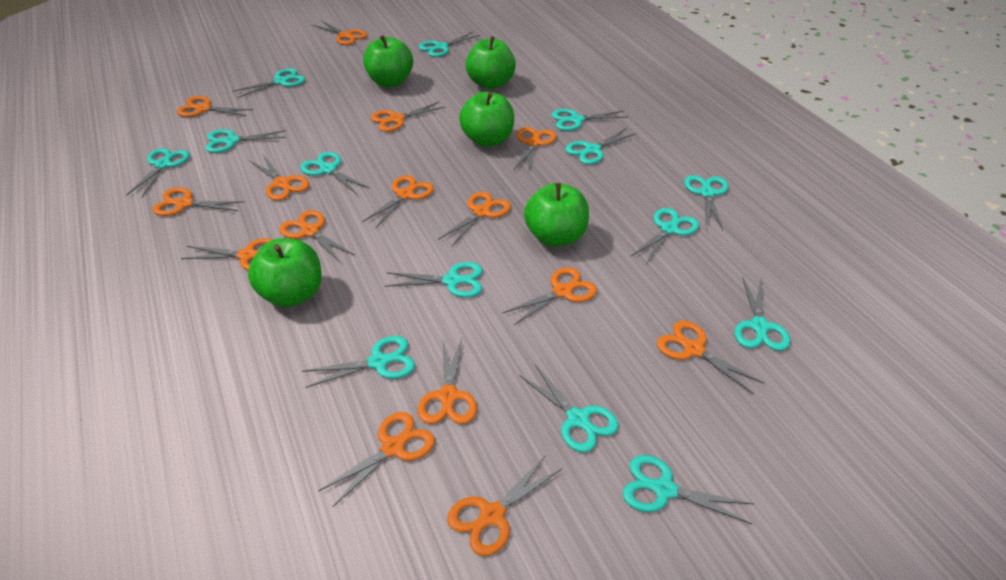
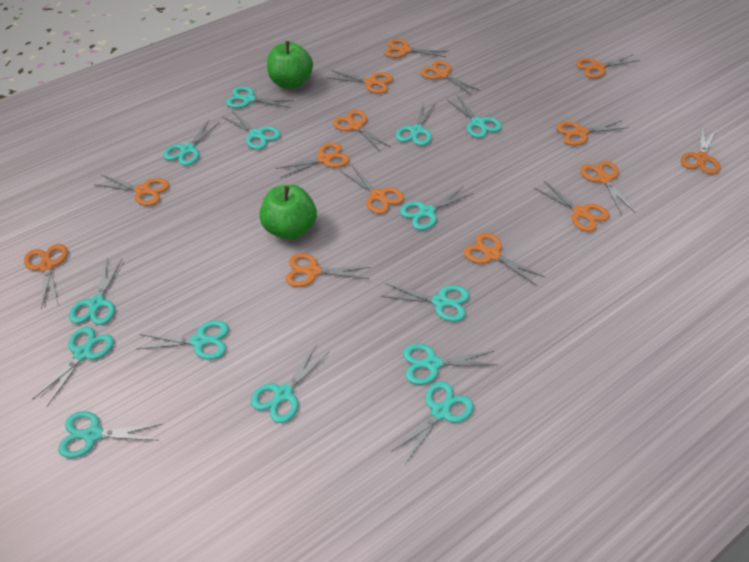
green apple: 5 -> 2

